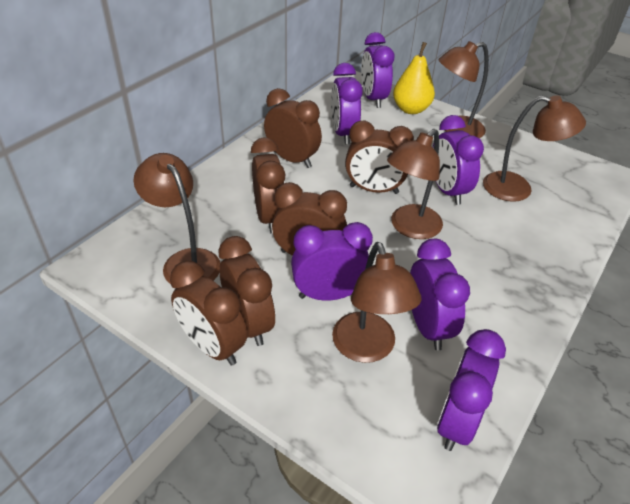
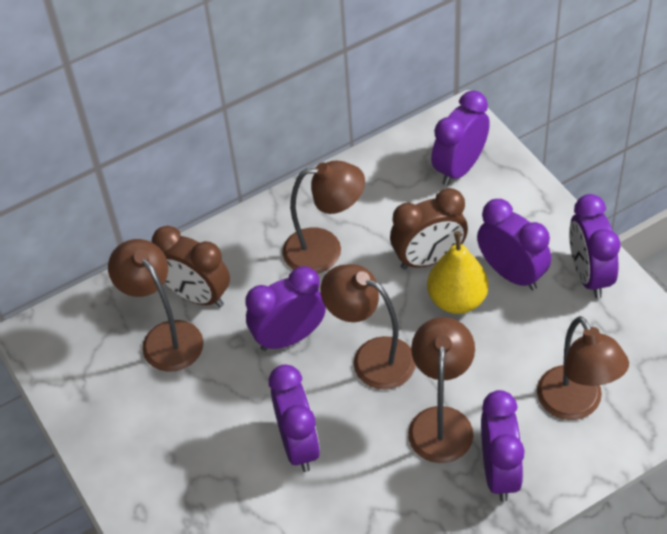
brown clock: 6 -> 2

